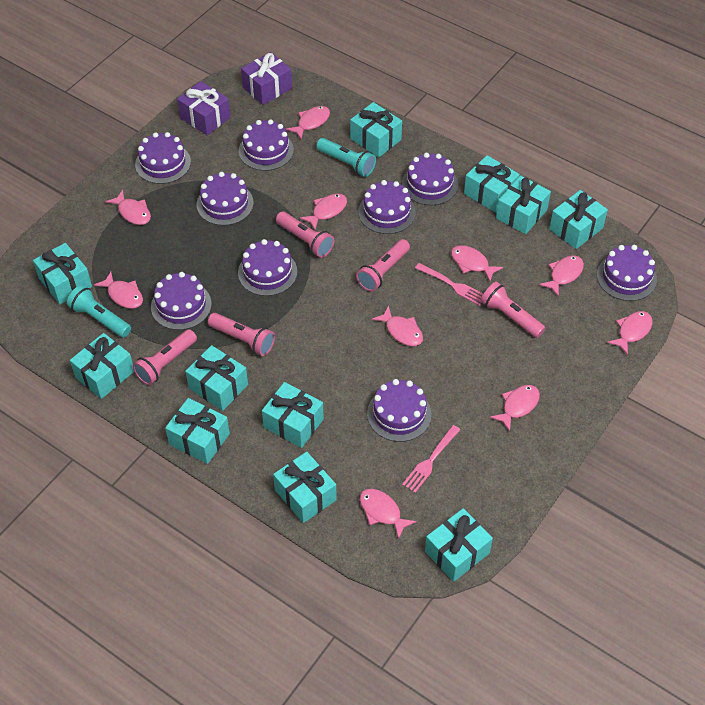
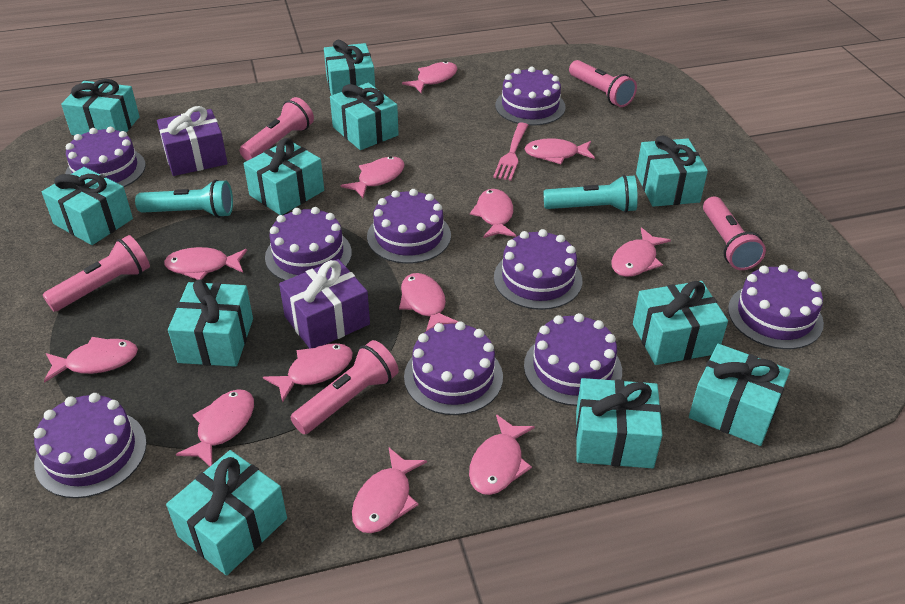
pink fish: 10 -> 12
pink fork: 2 -> 1

